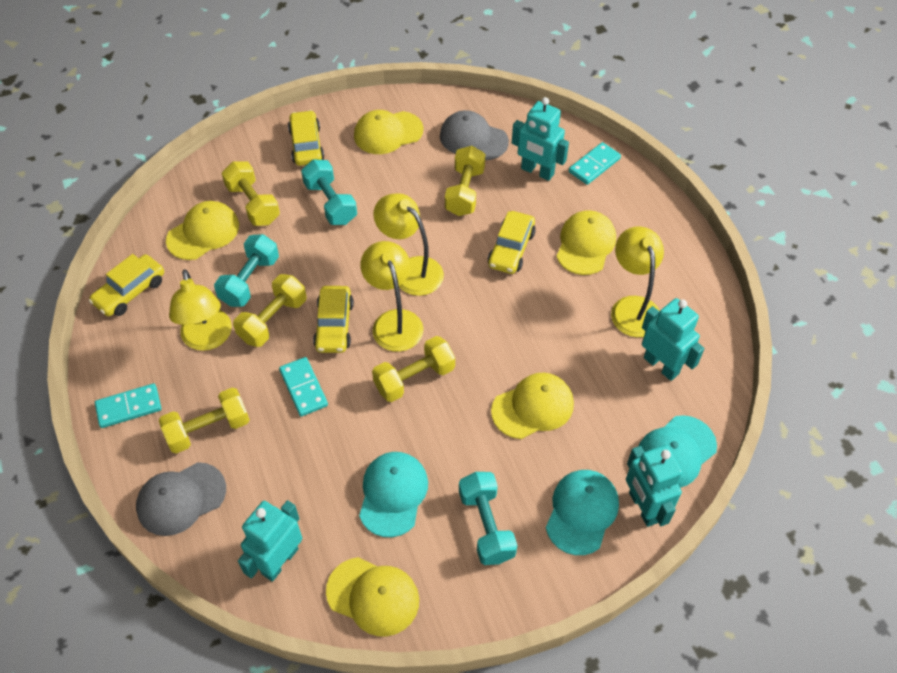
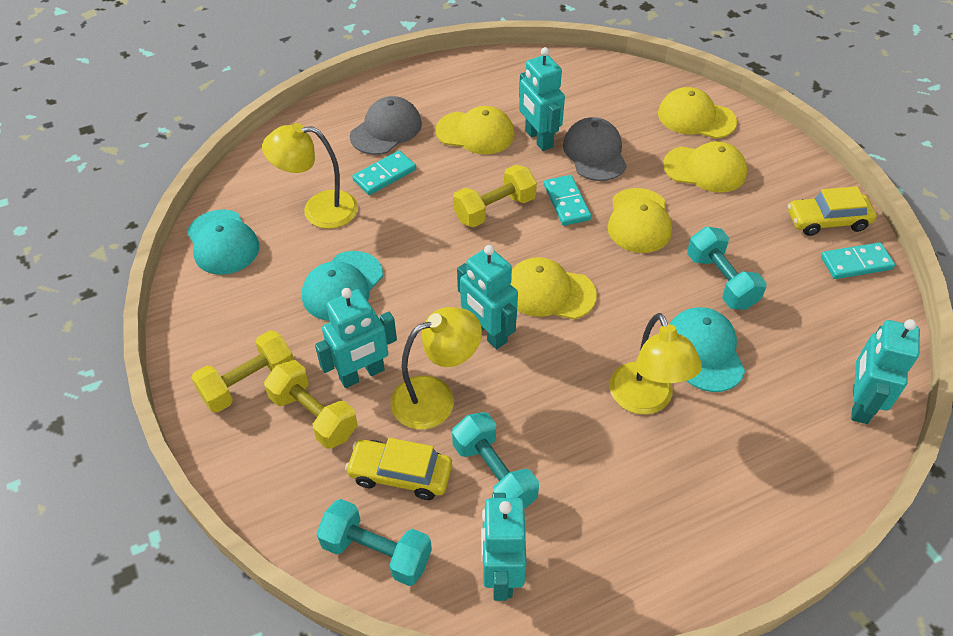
turquoise robot: 4 -> 5
yellow car: 4 -> 2
yellow dumbbell: 5 -> 3
yellow lamp: 4 -> 3

